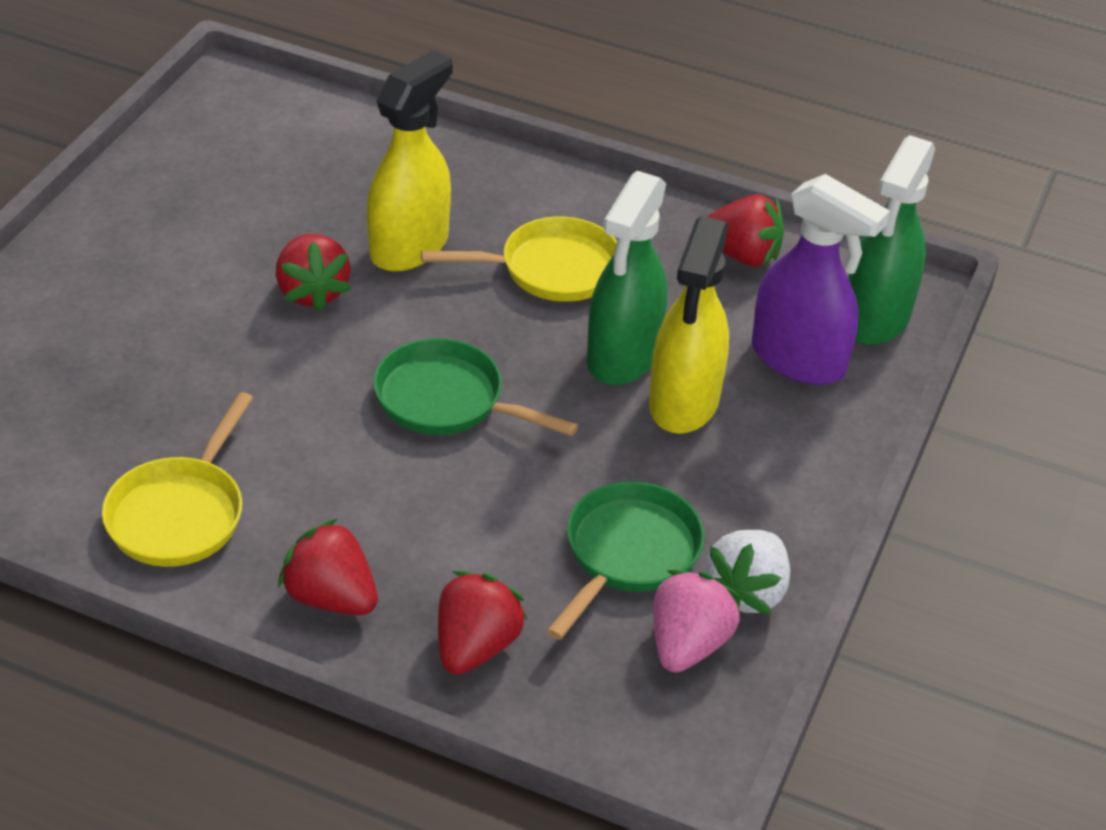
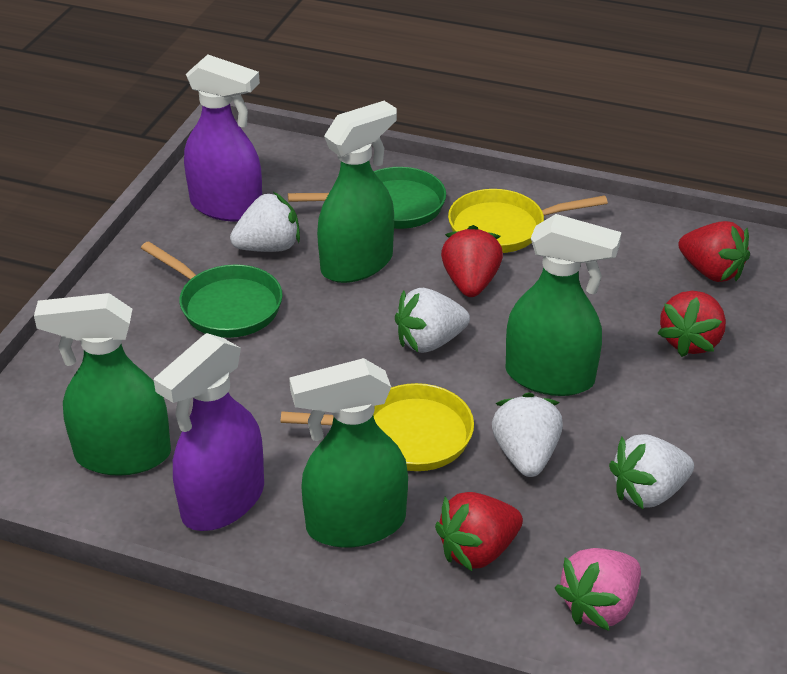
green spray bottle: 2 -> 4
purple spray bottle: 1 -> 2
white strawberry: 1 -> 4
yellow spray bottle: 2 -> 0

